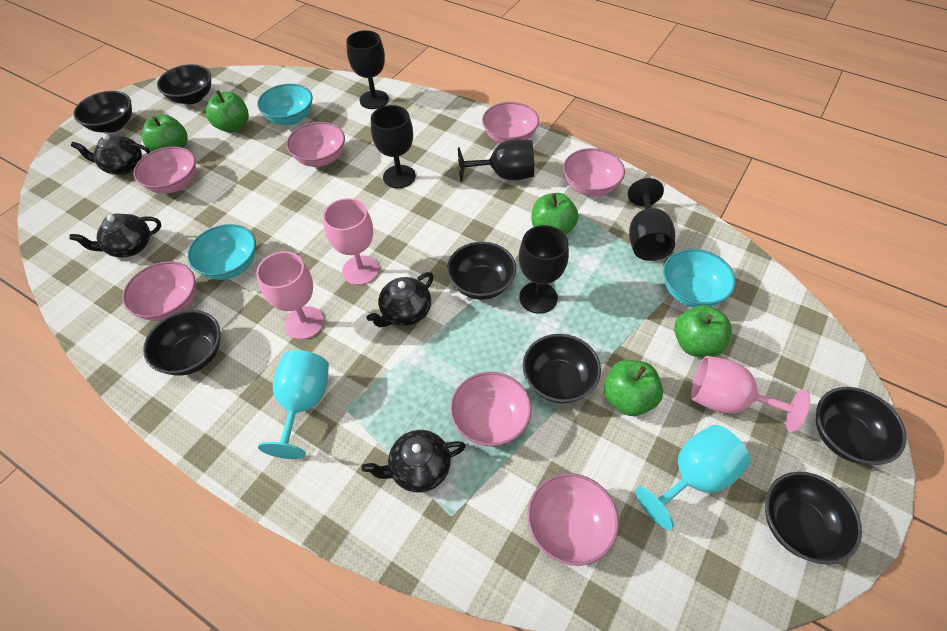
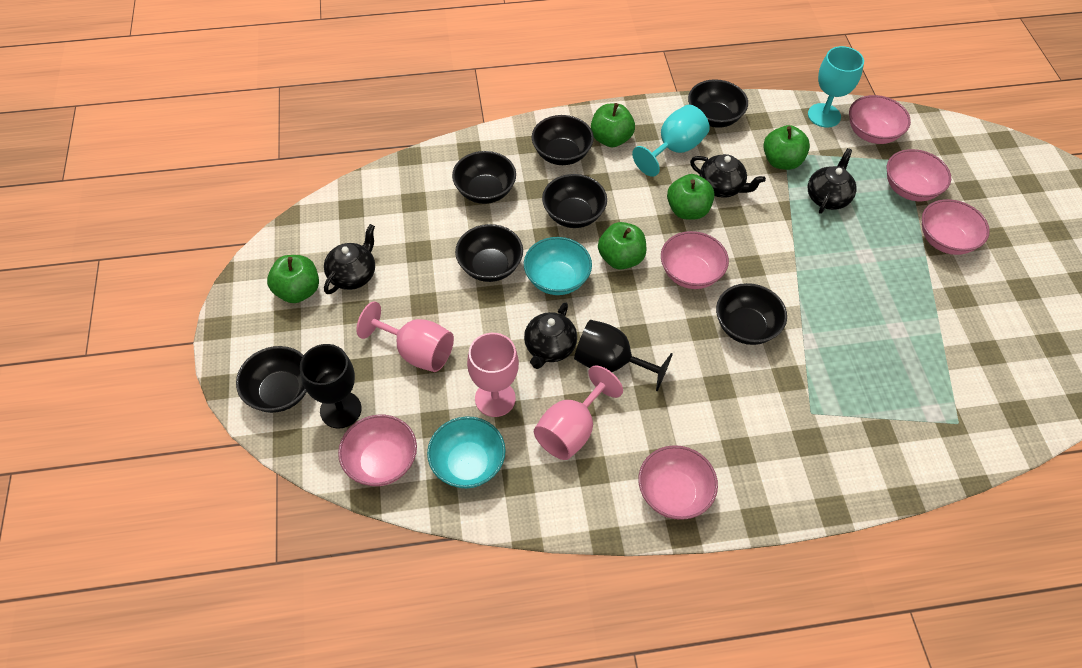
black goblet: 5 -> 2
pink bowl: 7 -> 6
turquoise bowl: 3 -> 2

